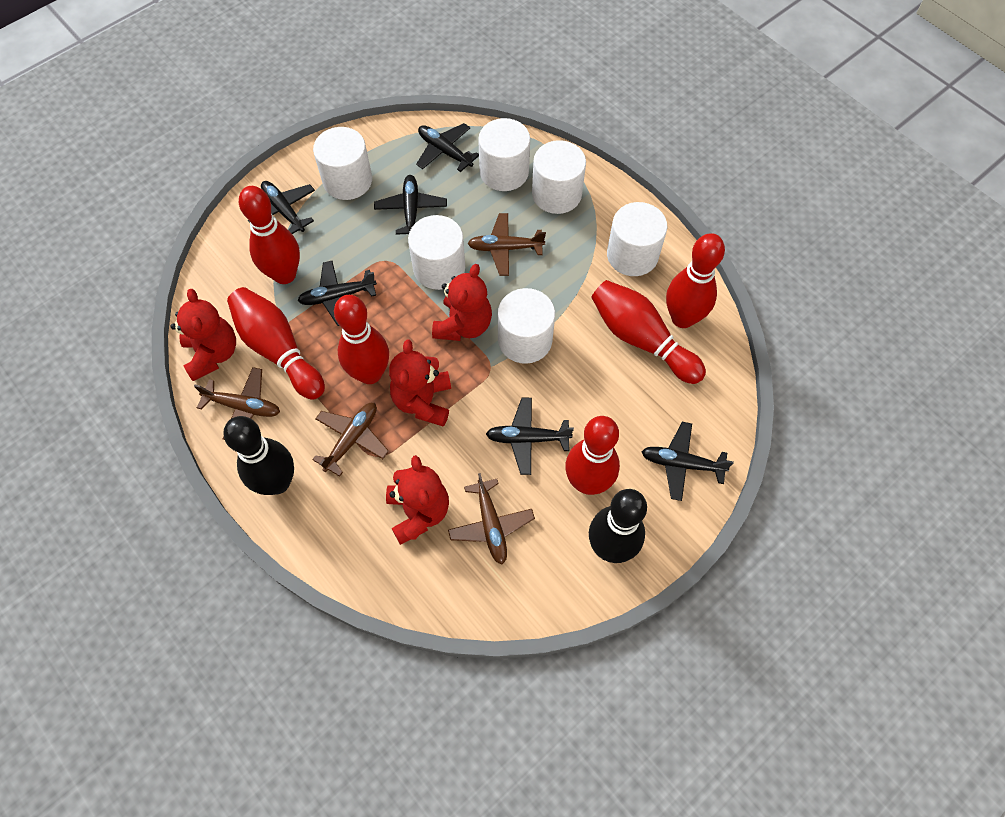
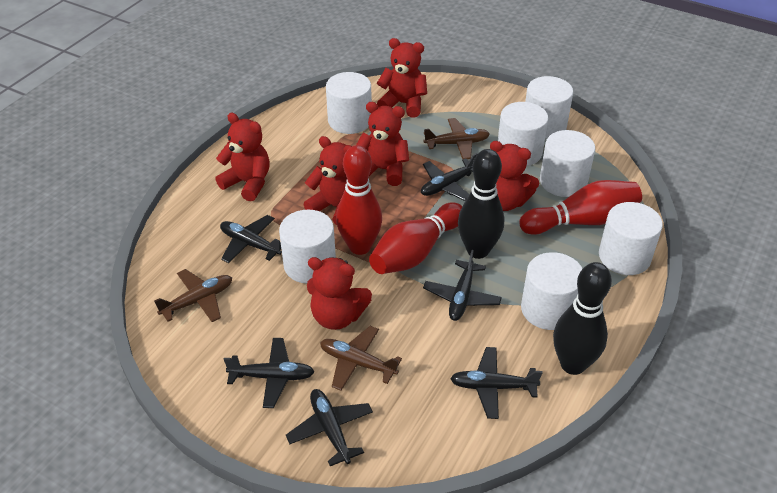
brown plane: 4 -> 3
red bowling pin: 6 -> 3
red teddy bear: 4 -> 6
white cylinder: 6 -> 7

